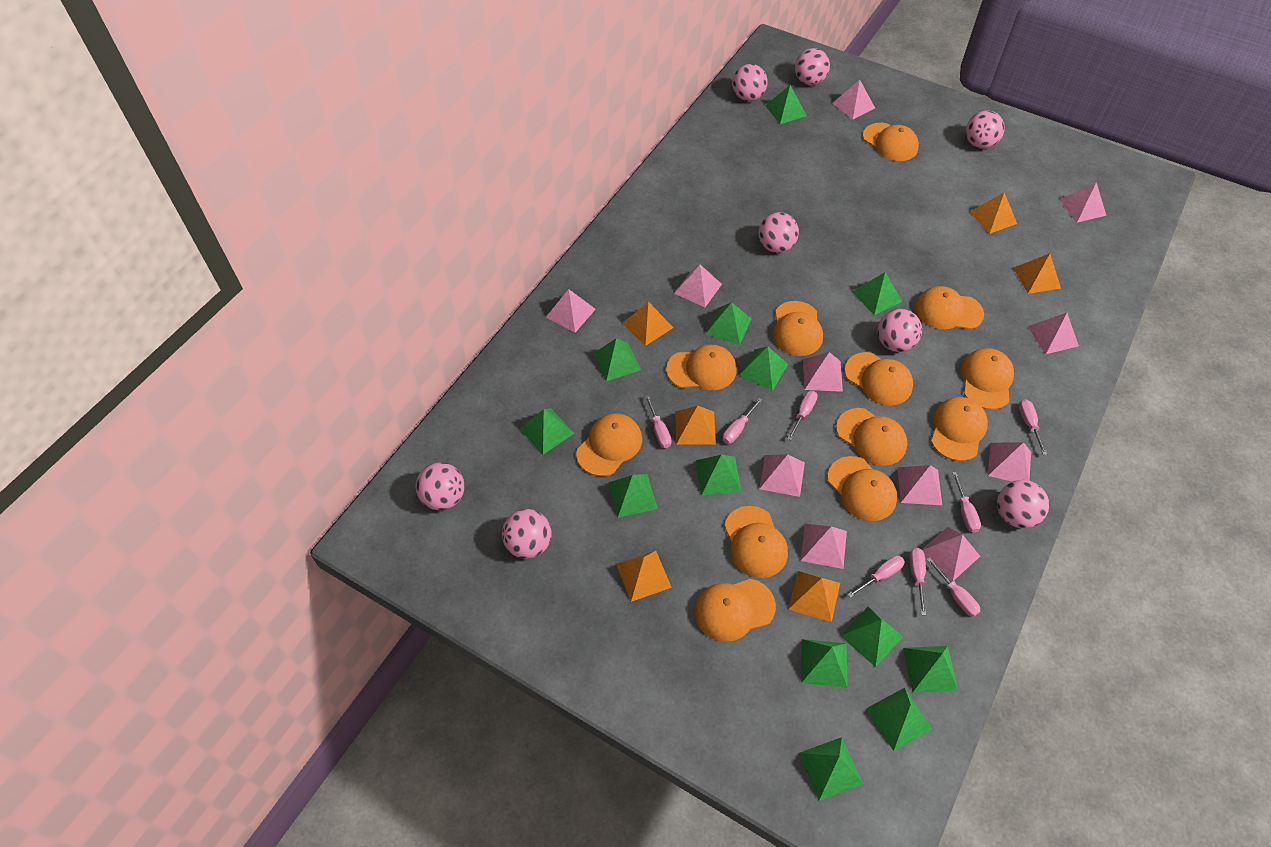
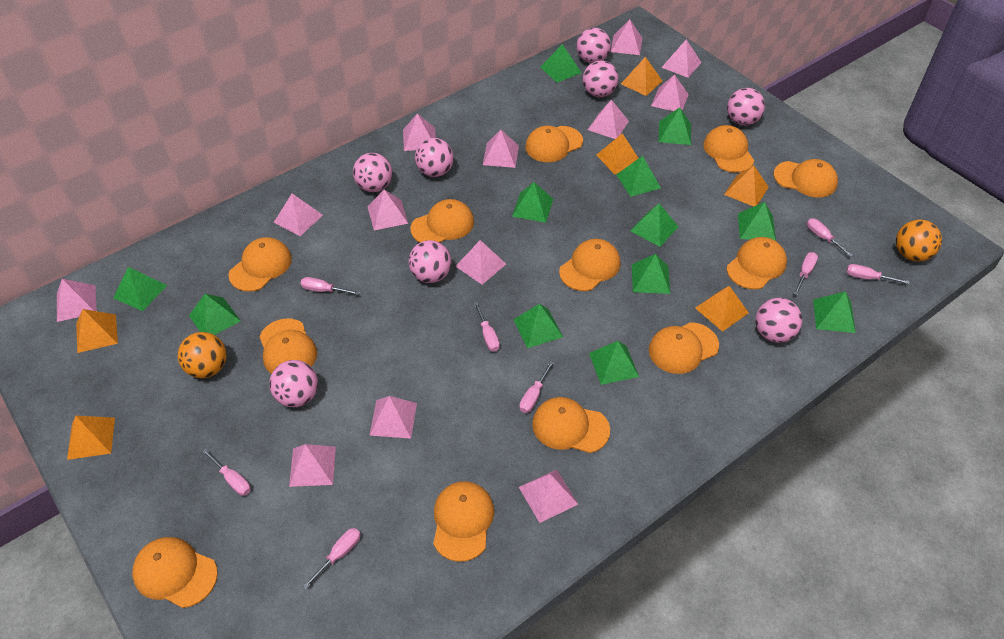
green pyramid: 13 -> 12
orange ball: 0 -> 2
pink pyramid: 11 -> 13

